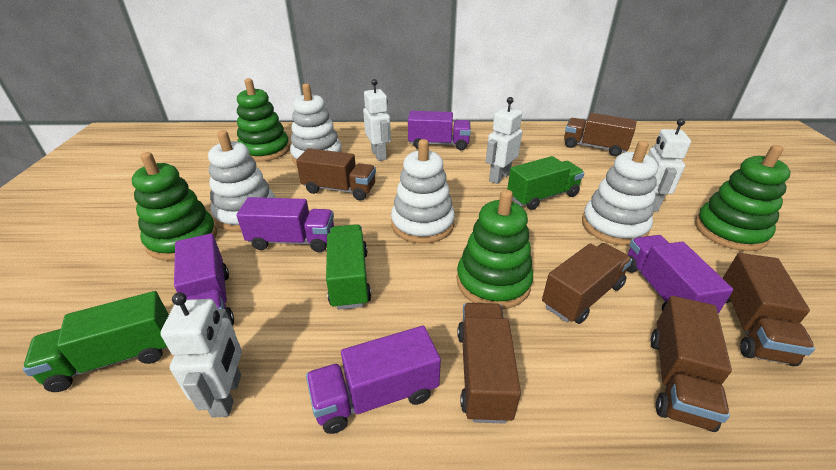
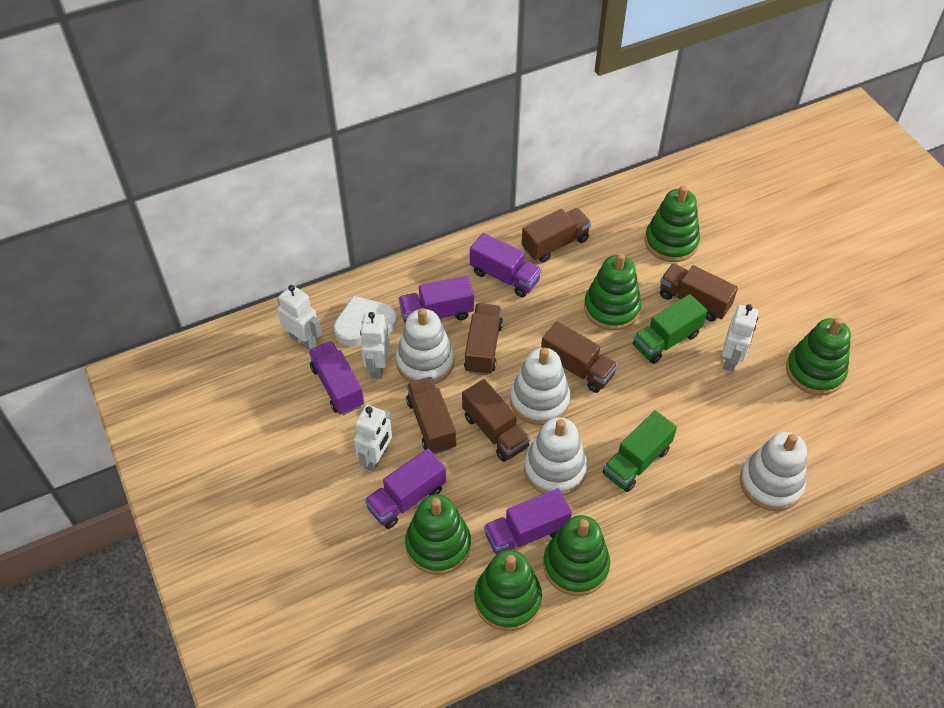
green stacking toy: 4 -> 6
green truck: 3 -> 2
white heart: 0 -> 1

